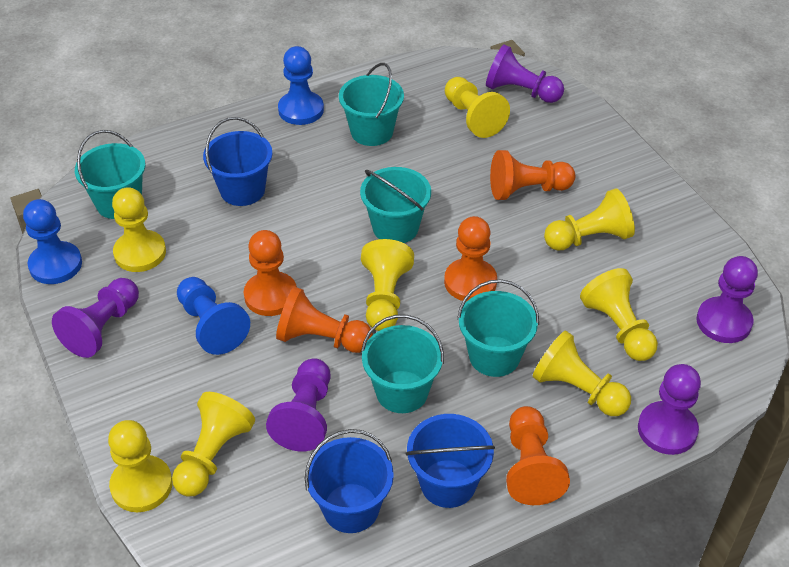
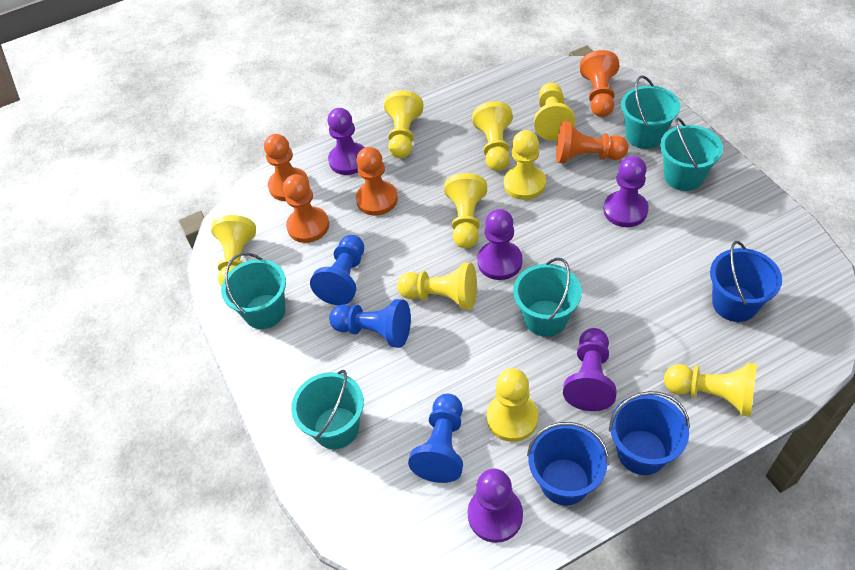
yellow pawn: 8 -> 9

